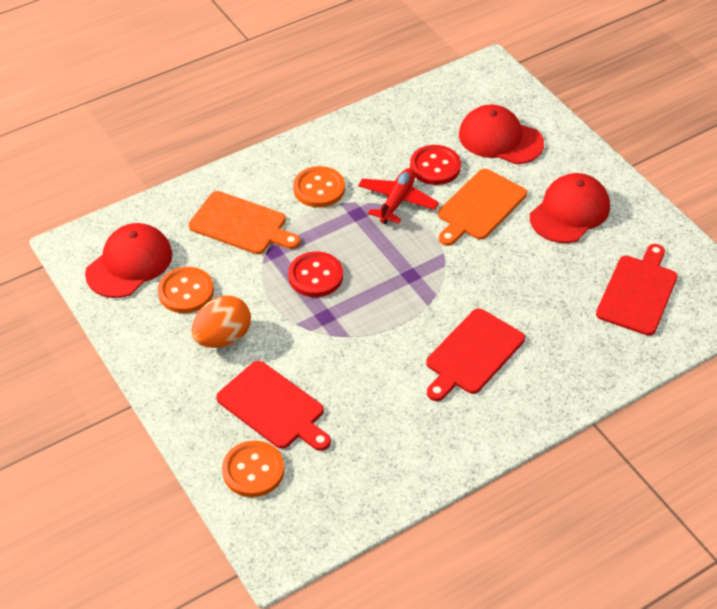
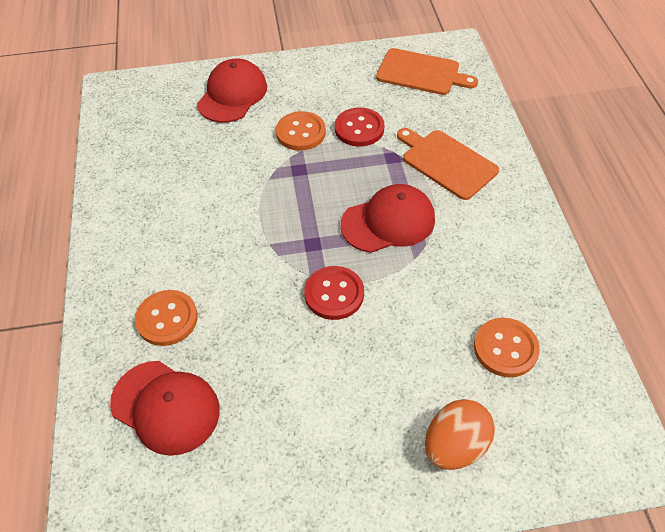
red cutting board: 3 -> 0
red plane: 1 -> 0

